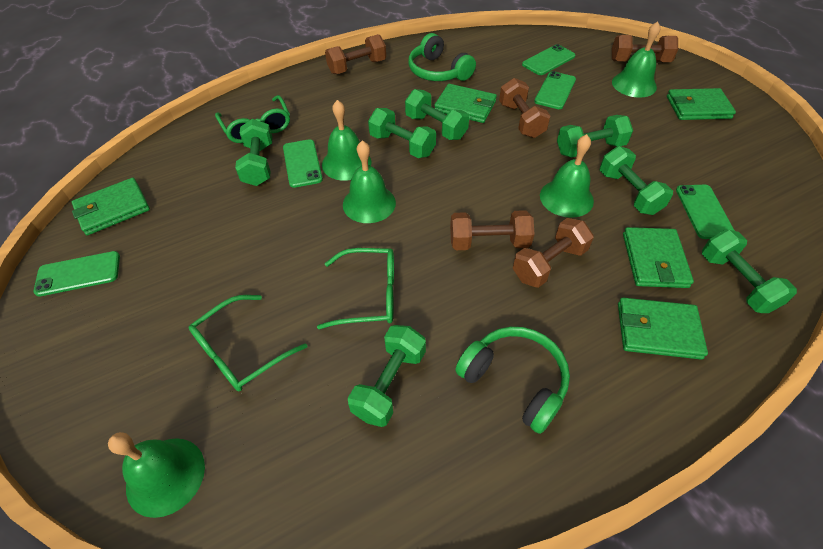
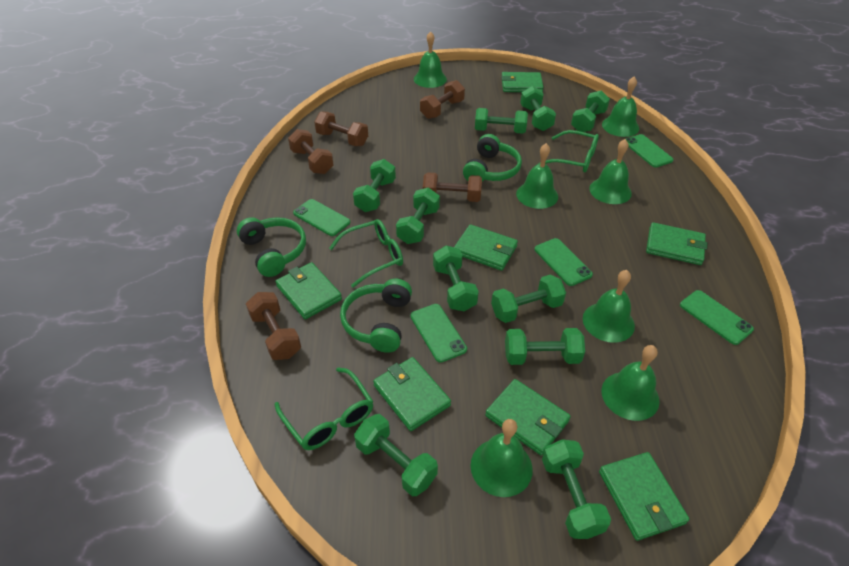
green bell: 5 -> 7
green dumbbell: 7 -> 10
green headphones: 2 -> 3
green wallet: 5 -> 7

